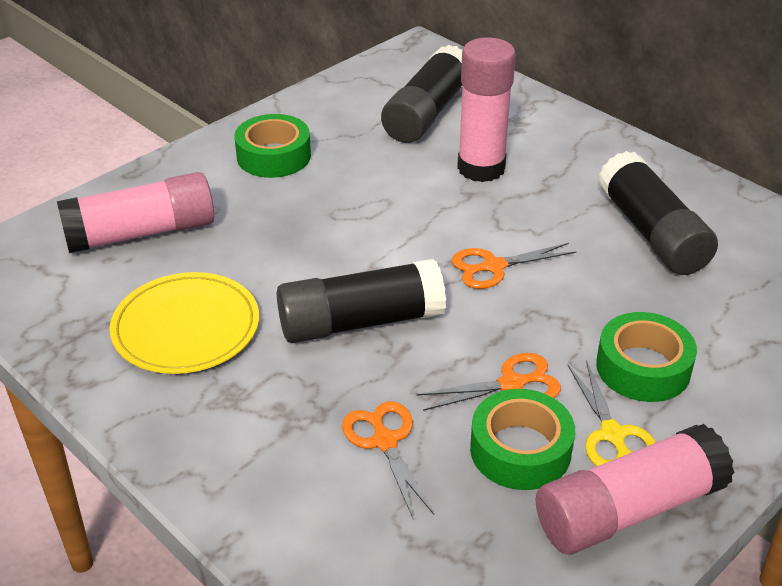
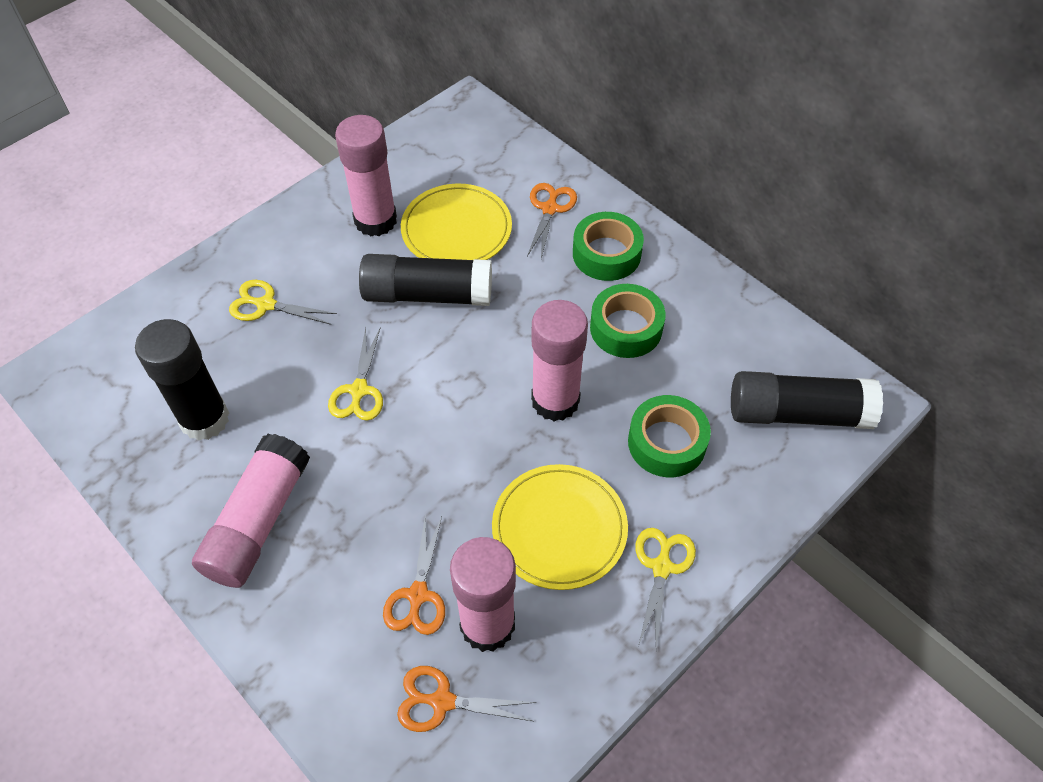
pink glue stick: 3 -> 4
yellow plate: 1 -> 2
yellow scissors: 1 -> 3

